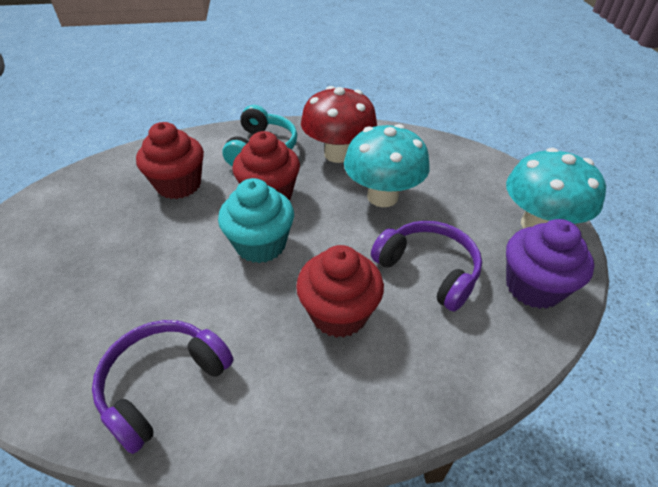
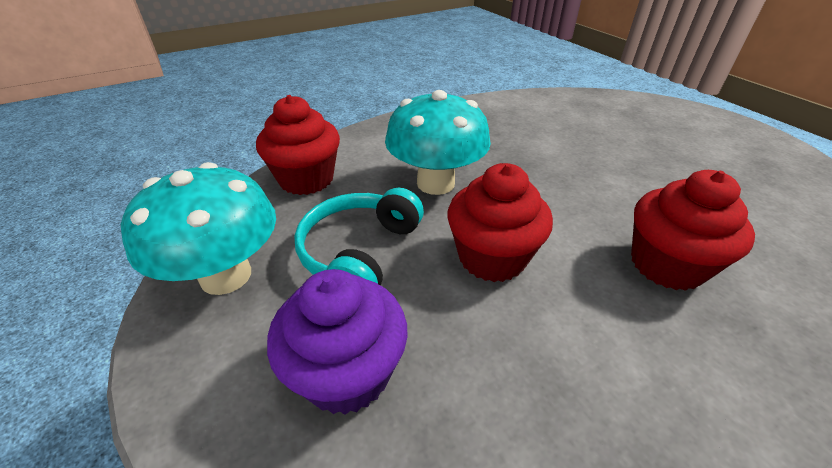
purple headphones: 2 -> 0
red mushroom: 1 -> 0
turquoise cupcake: 1 -> 0

